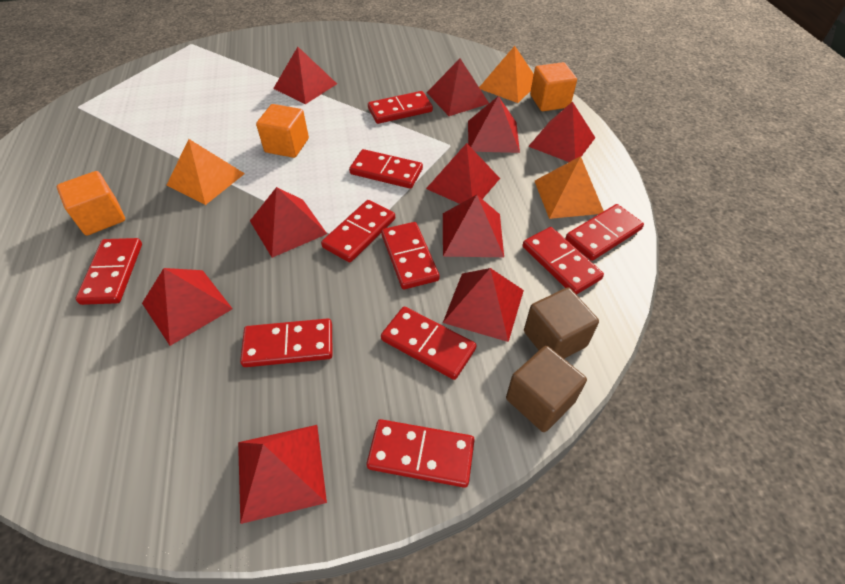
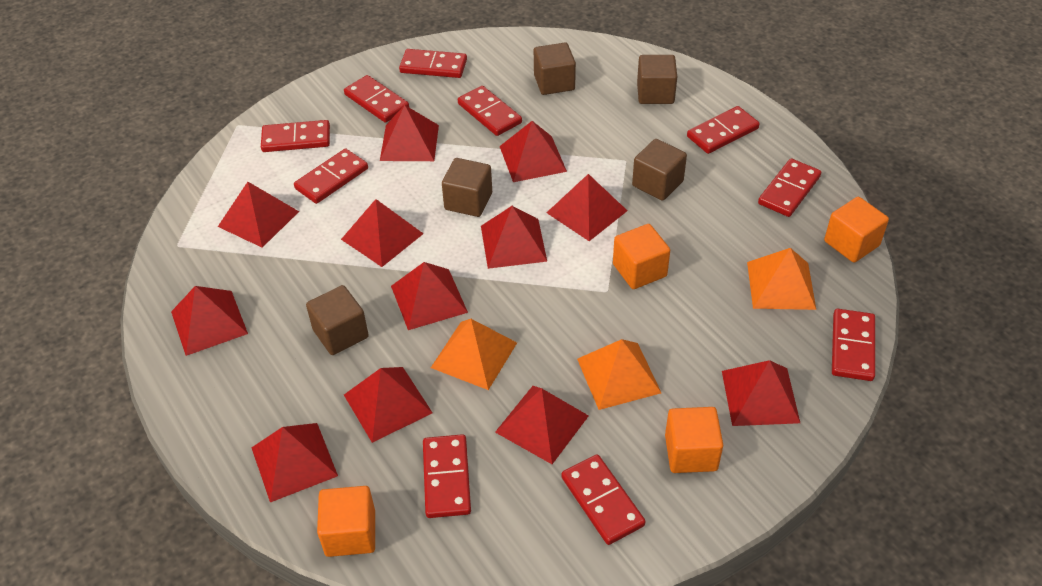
brown cube: 2 -> 5
orange cube: 3 -> 4
red pyramid: 10 -> 12

